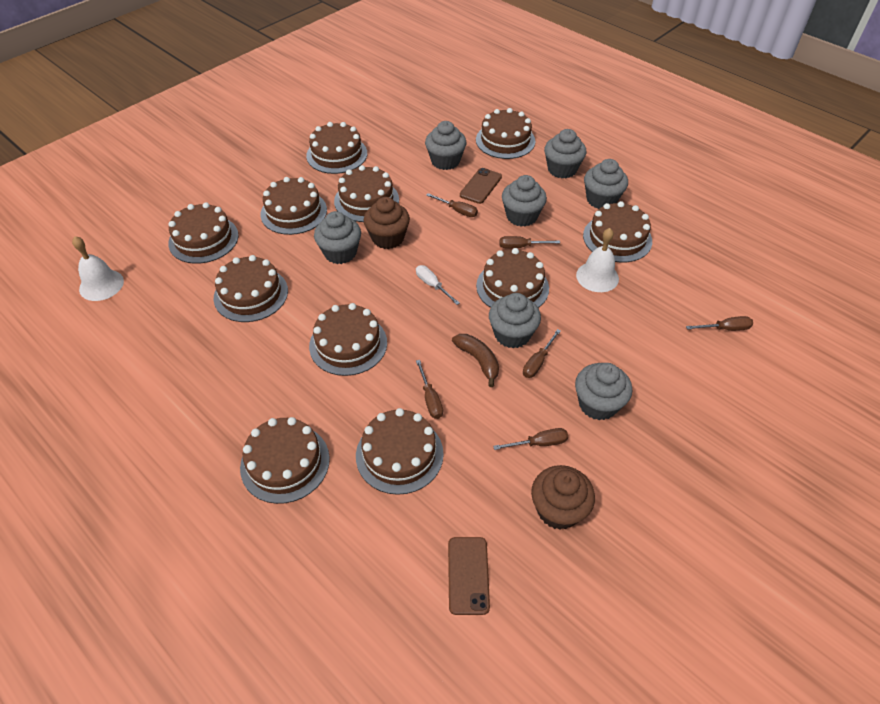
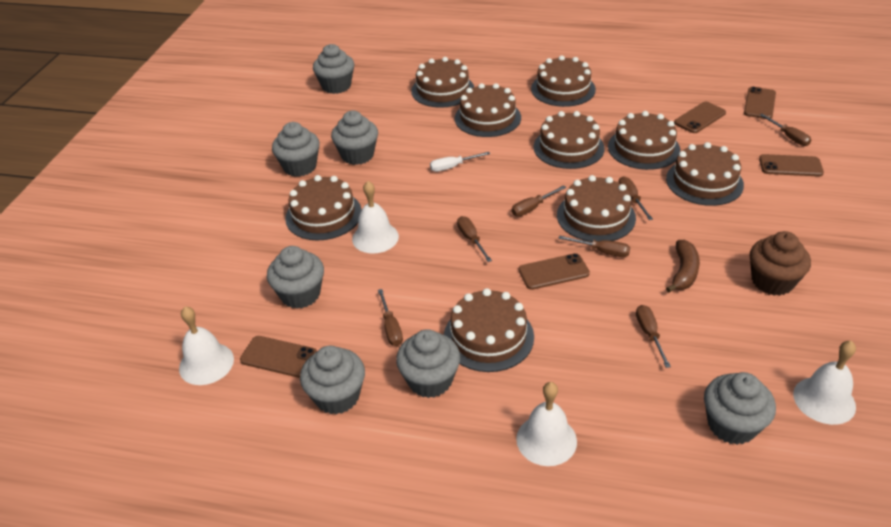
brown cake: 11 -> 9
brown cupcake: 2 -> 1
brown phone: 2 -> 5
brown screwdriver: 6 -> 7
white bell: 2 -> 4

